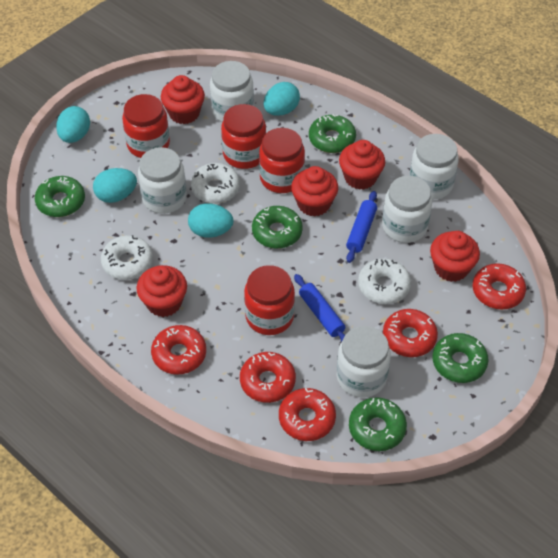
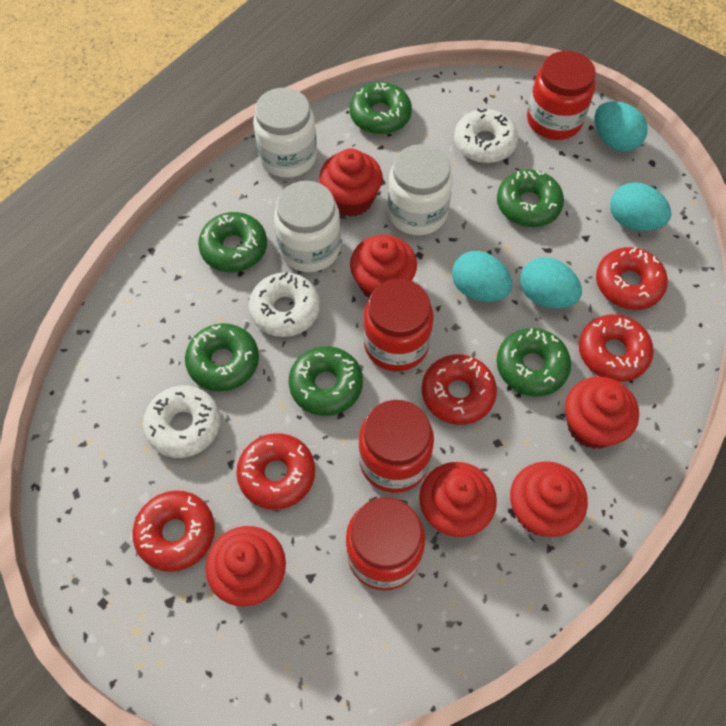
blue rolling pin: 2 -> 0
green donut: 5 -> 6
red cupcake: 5 -> 6
white jar: 5 -> 3

